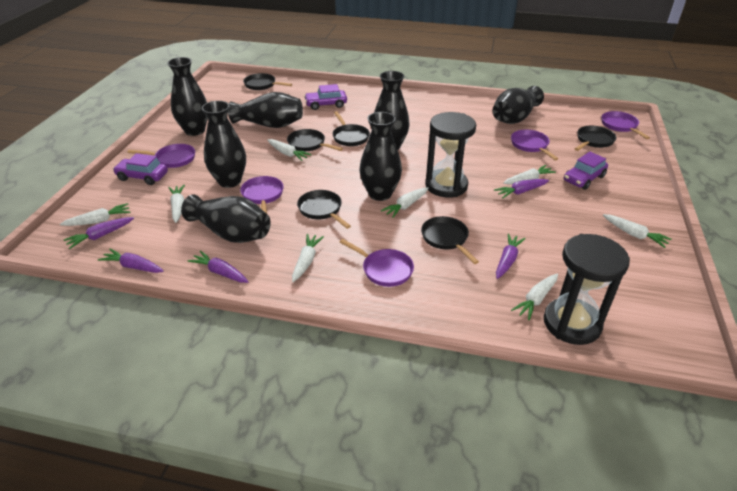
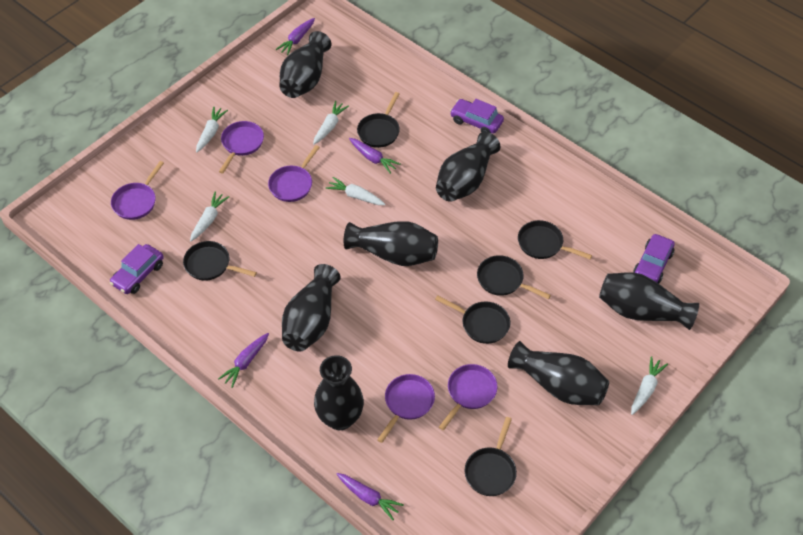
black hourglass: 2 -> 0
purple carrot: 5 -> 4
white carrot: 8 -> 5

